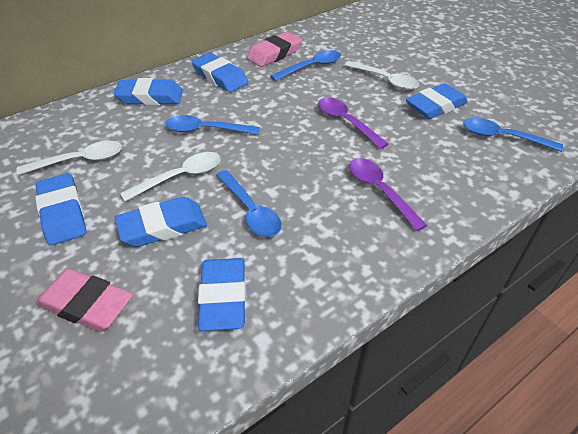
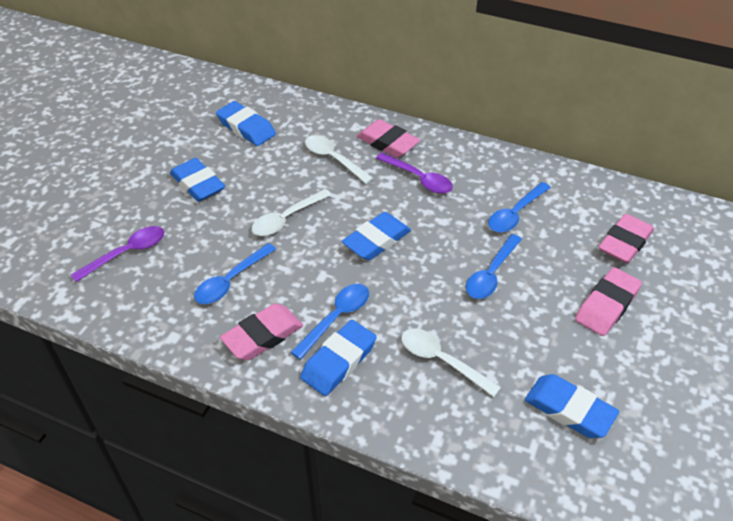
blue eraser: 6 -> 5
pink eraser: 2 -> 4

